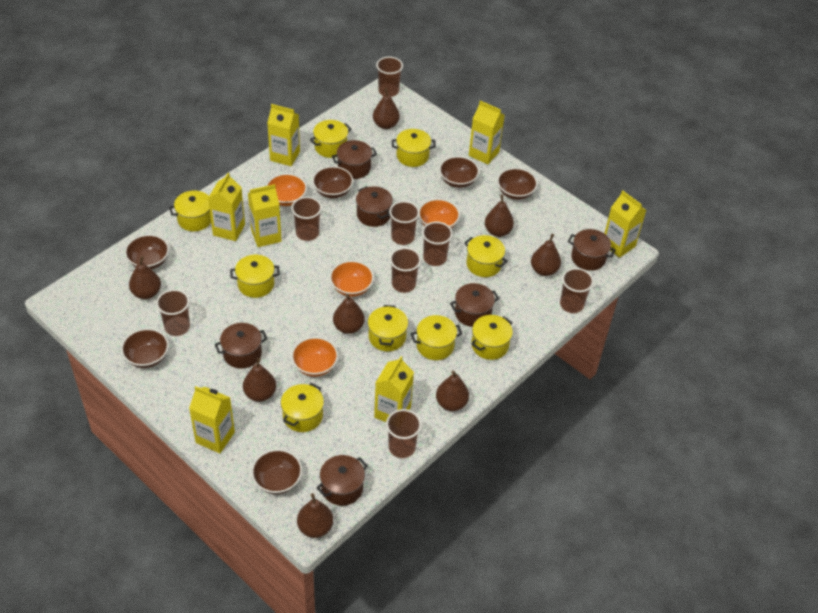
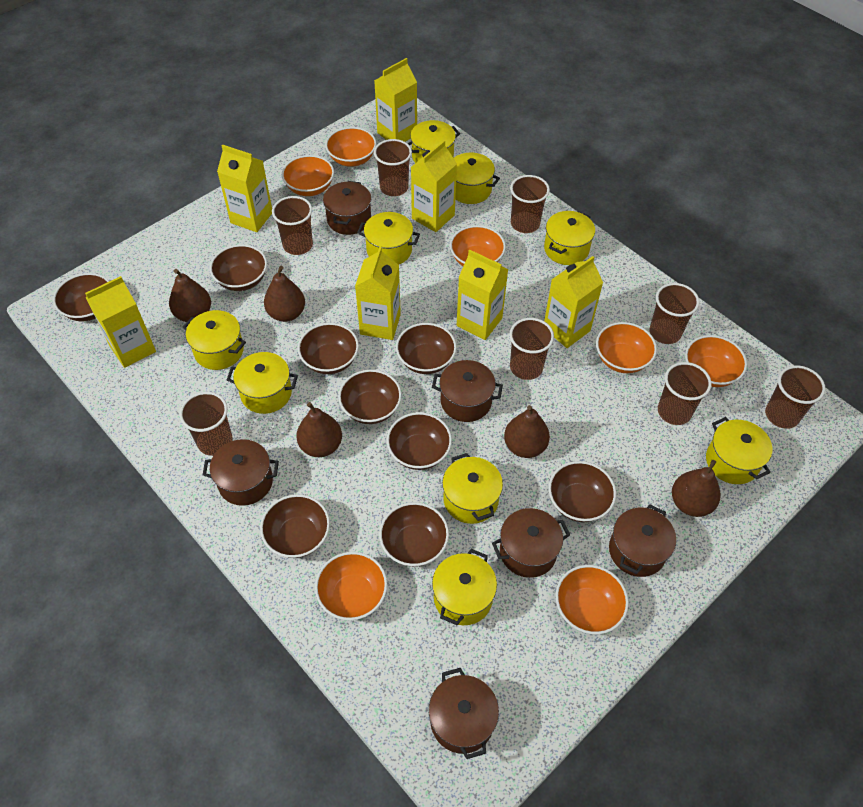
brown bowl: 6 -> 9
brown pear: 8 -> 5
orange bowl: 4 -> 7

